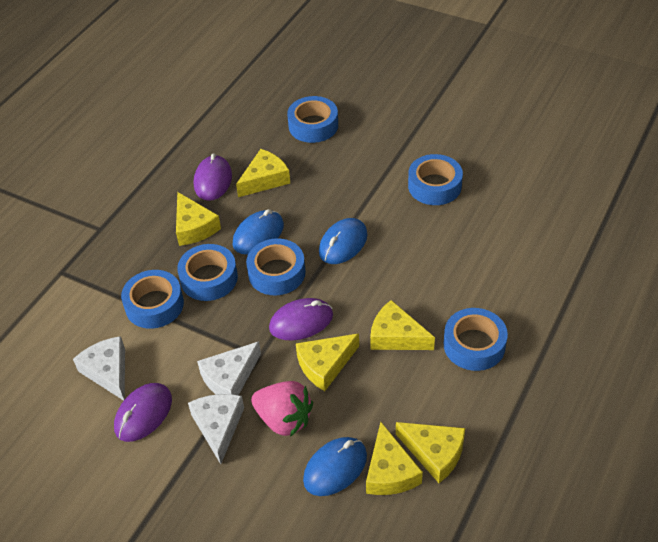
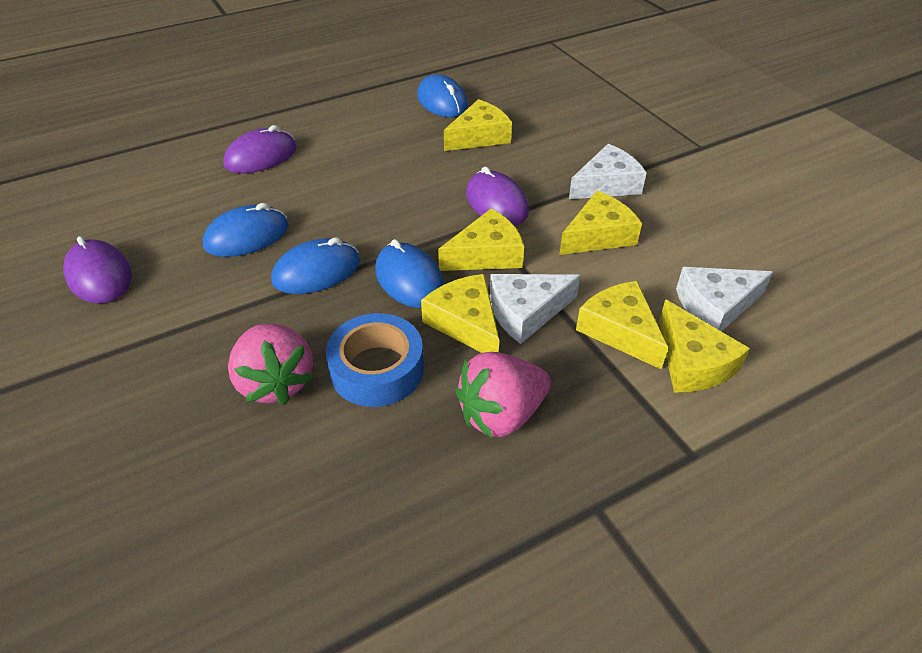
blue mouse: 3 -> 4
blue tape: 6 -> 1
pink strawberry: 1 -> 2

